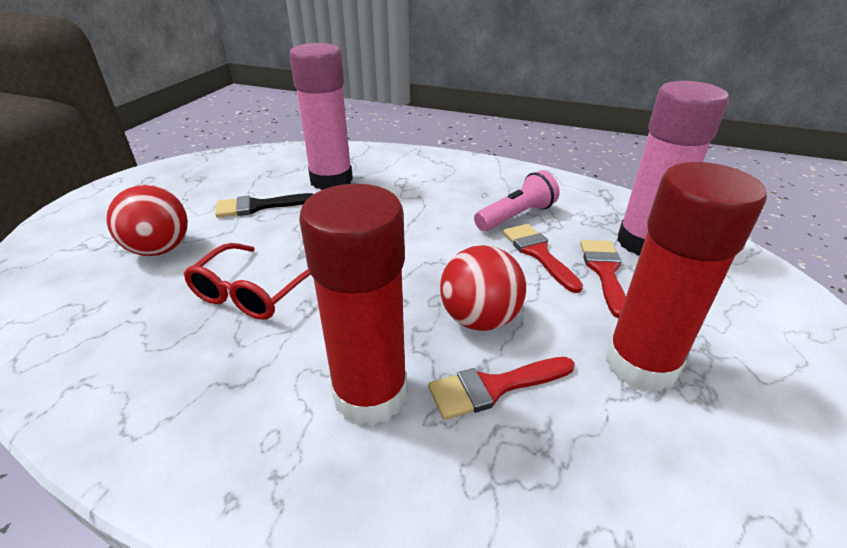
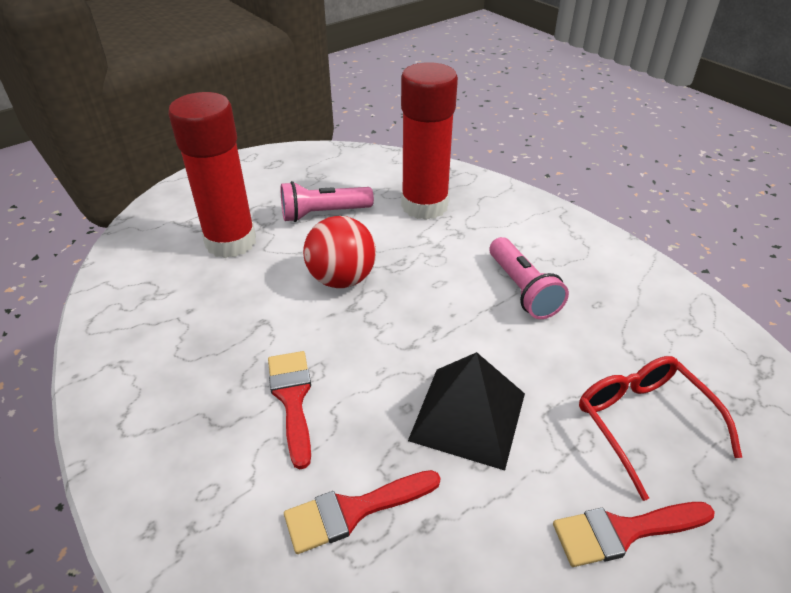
black brush: 1 -> 0
black pyramid: 0 -> 1
pink flashlight: 1 -> 2
pink glue stick: 2 -> 0
red ball: 2 -> 1

